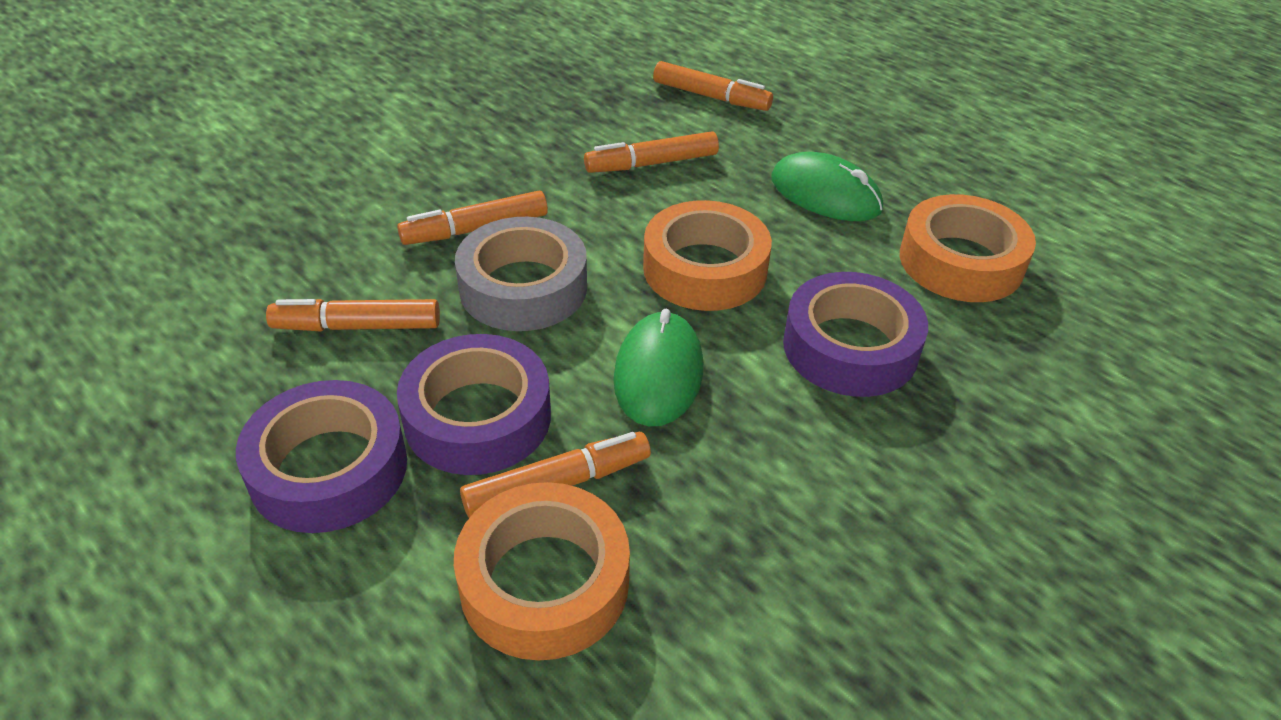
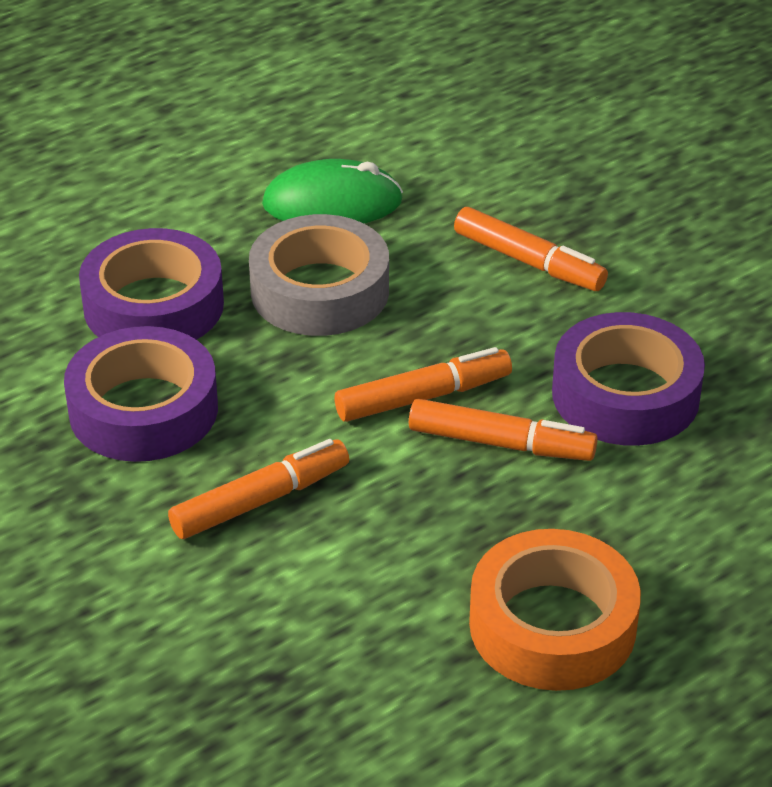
green mouse: 2 -> 1
orange marker: 5 -> 4
orange tape: 3 -> 1

